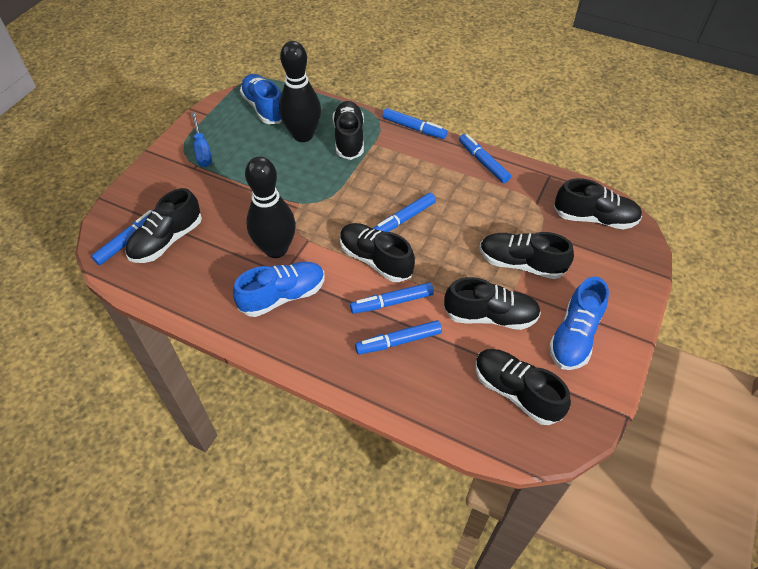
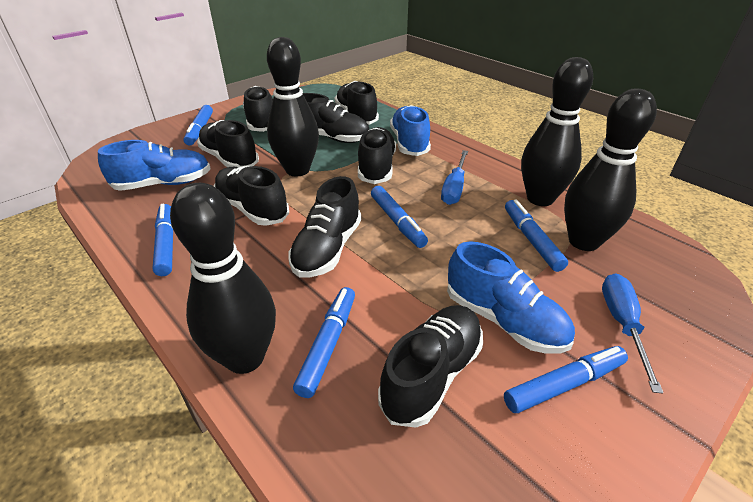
black bowling pin: 2 -> 4
black shoe: 7 -> 8
blue screwdriver: 1 -> 2

